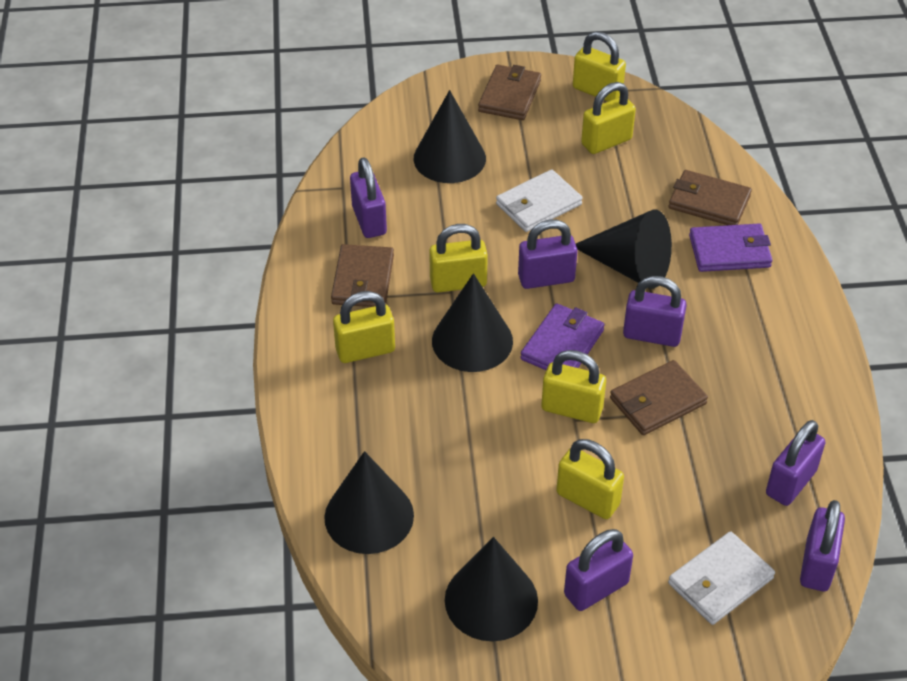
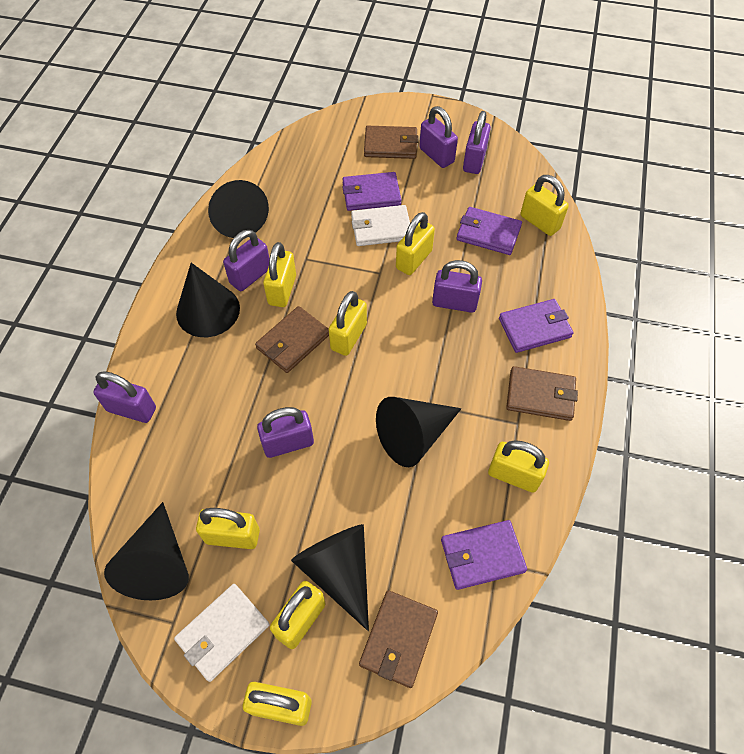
purple wallet: 2 -> 4
yellow padlock: 6 -> 8

